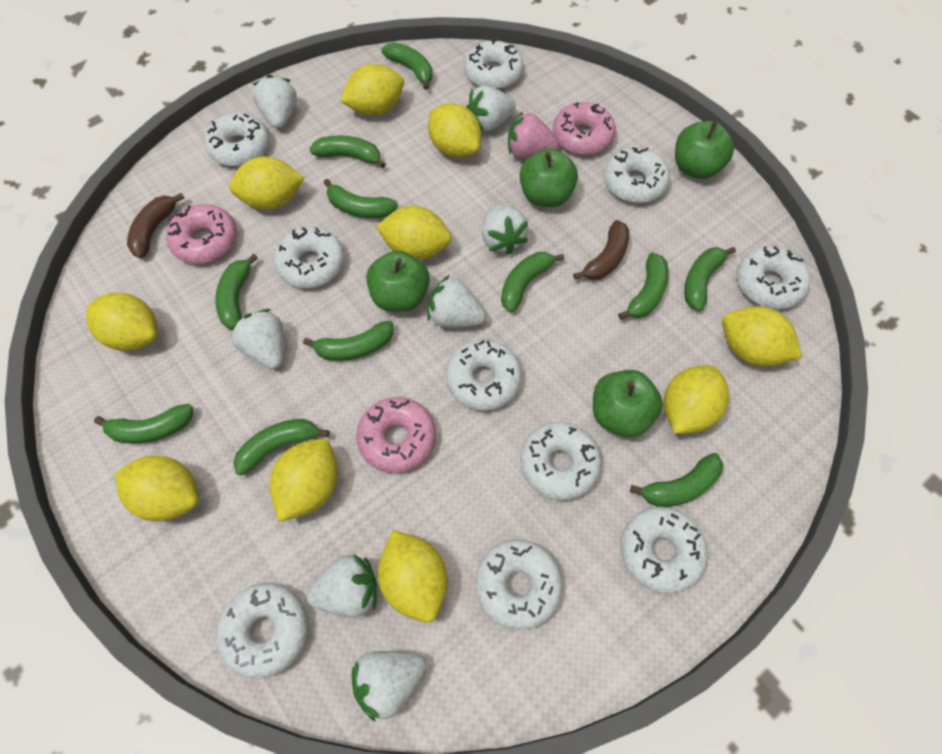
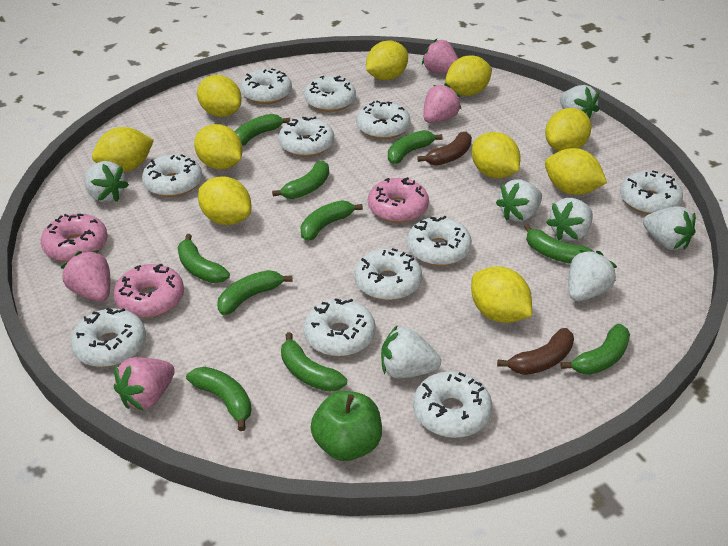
green apple: 4 -> 1
green banana: 11 -> 10
pink strawberry: 1 -> 4
white donut: 10 -> 11

